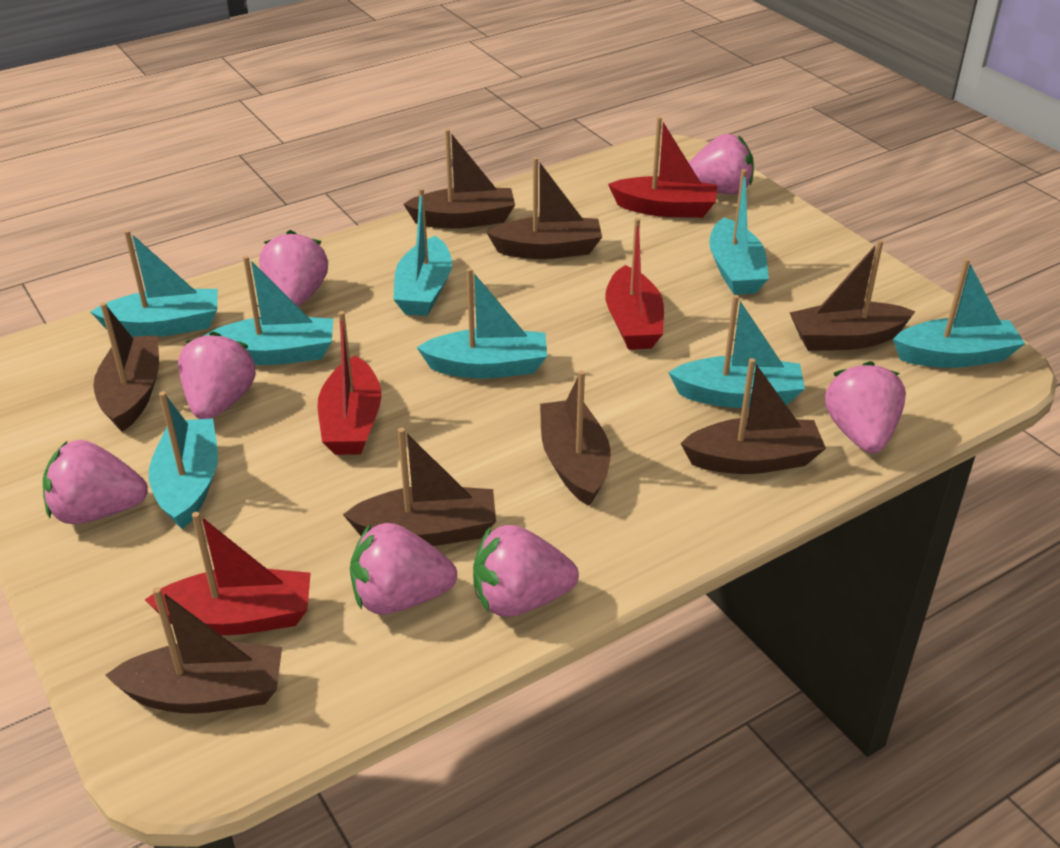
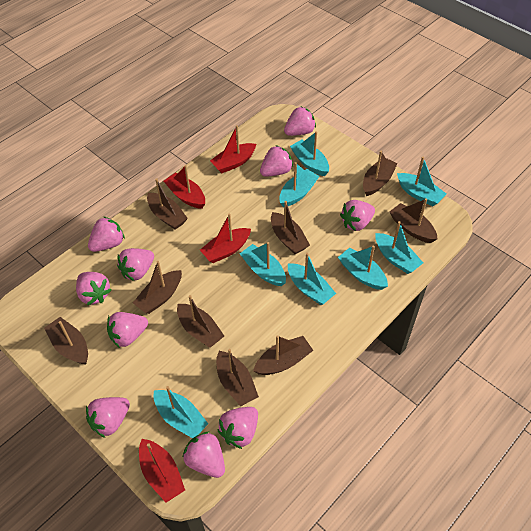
brown boat: 8 -> 9
pink strawberry: 7 -> 10

